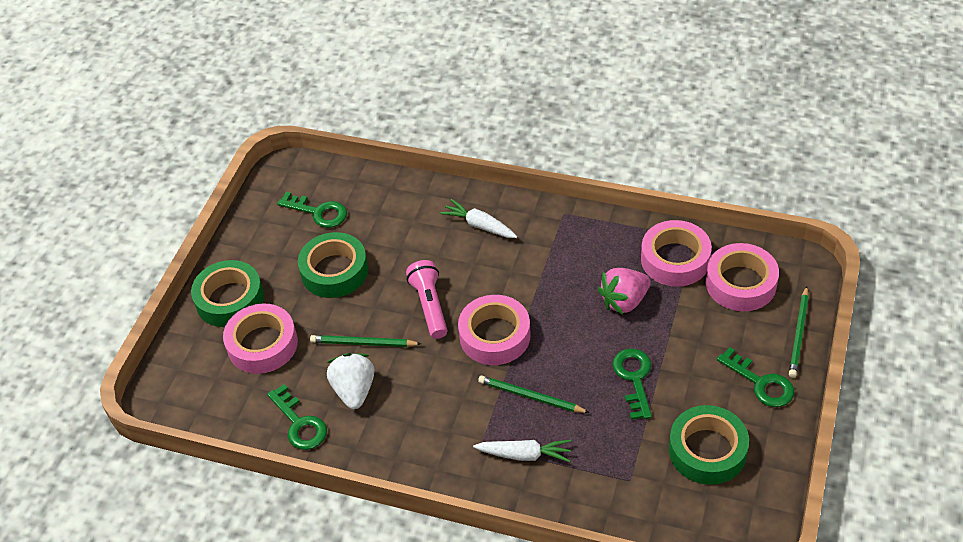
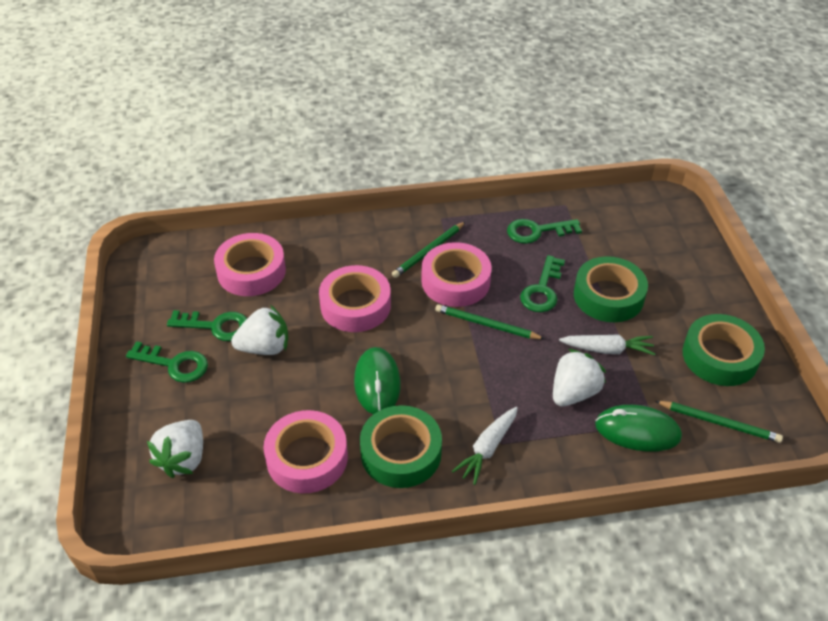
green mouse: 0 -> 2
pink flashlight: 1 -> 0
pink strawberry: 1 -> 0
white strawberry: 1 -> 3

